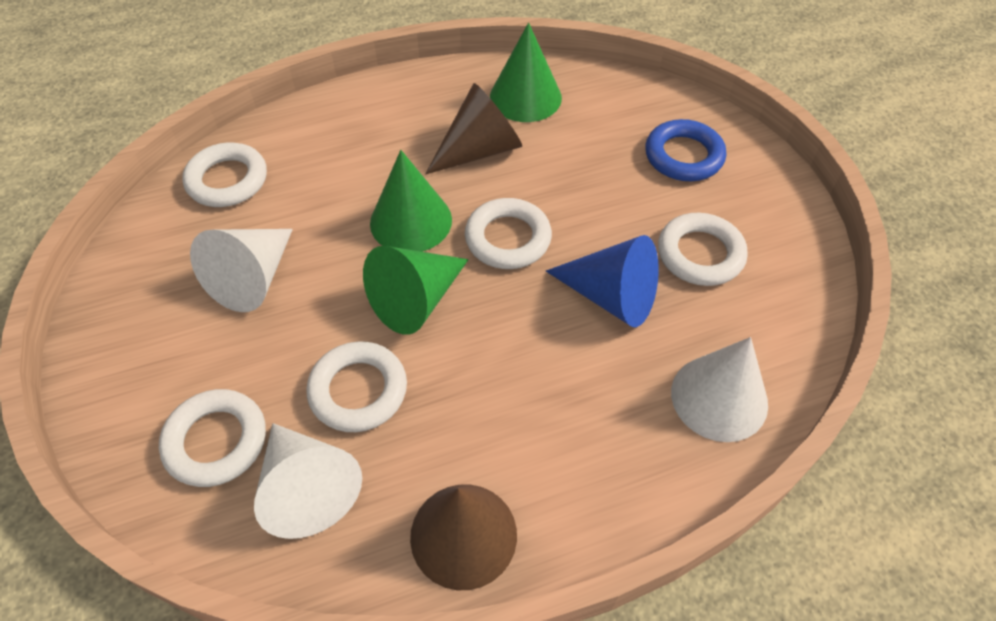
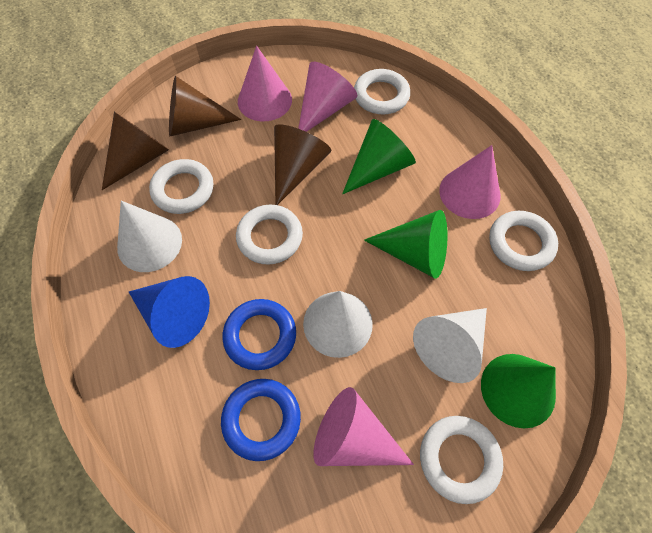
blue ring: 1 -> 2
brown cone: 2 -> 3
pink cone: 0 -> 4

